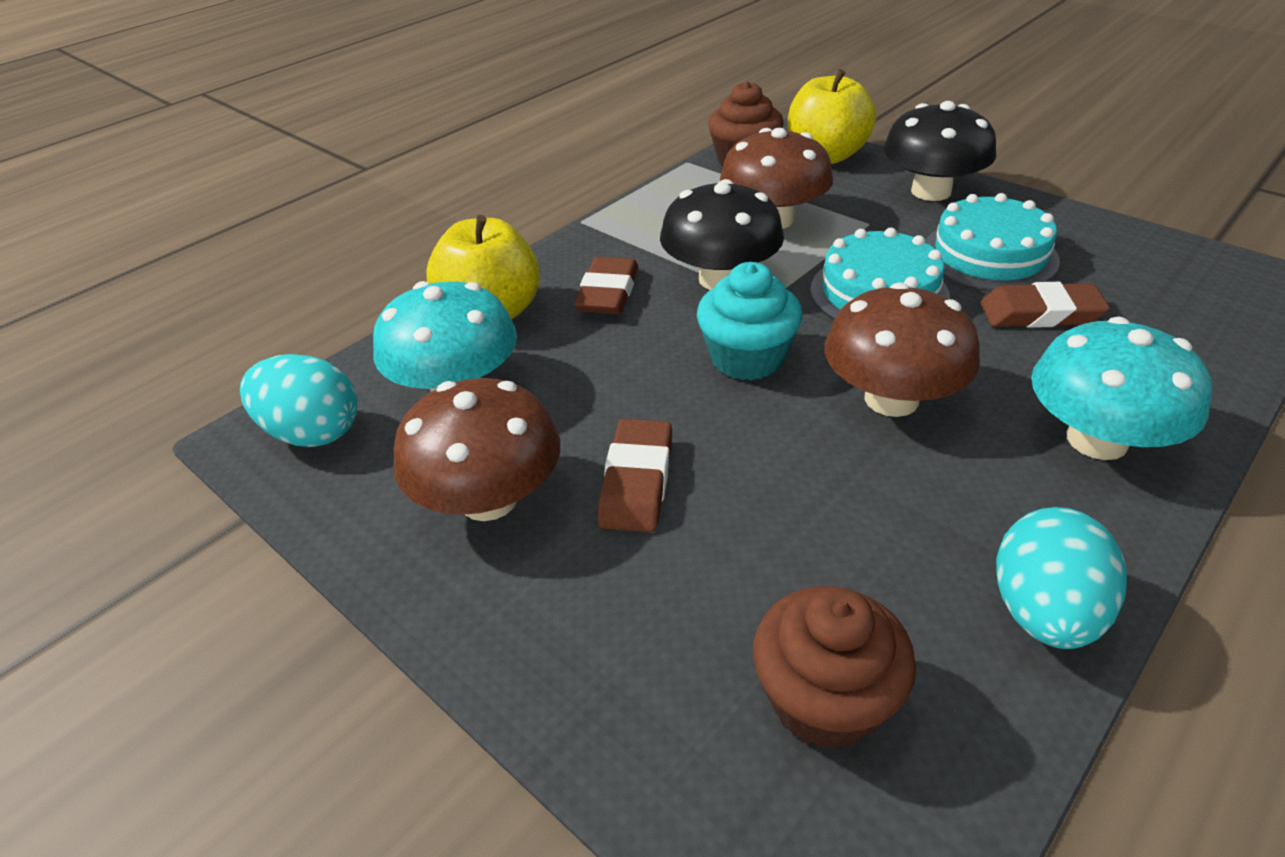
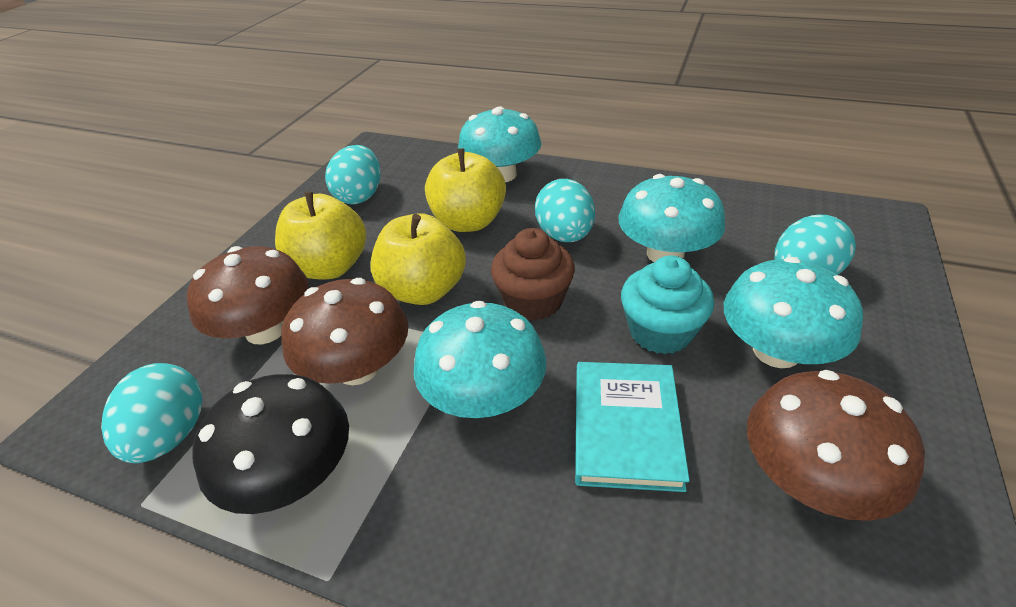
black mushroom: 2 -> 1
brown cupcake: 2 -> 1
brown eraser: 3 -> 0
turquoise book: 0 -> 1
turquoise cake: 2 -> 0
turquoise egg: 2 -> 4
turquoise mushroom: 2 -> 4
yellow apple: 2 -> 3

